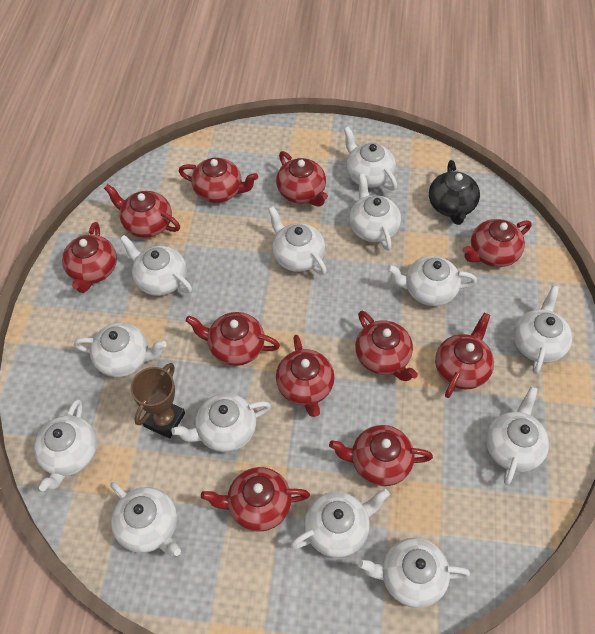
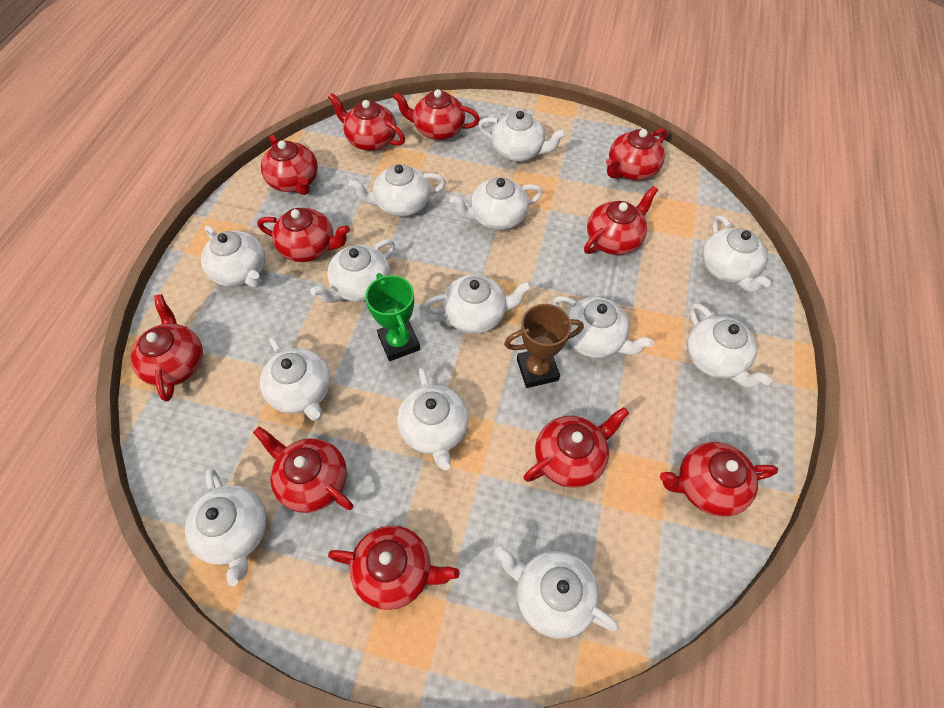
black teapot: 1 -> 0
green trophy: 0 -> 1

